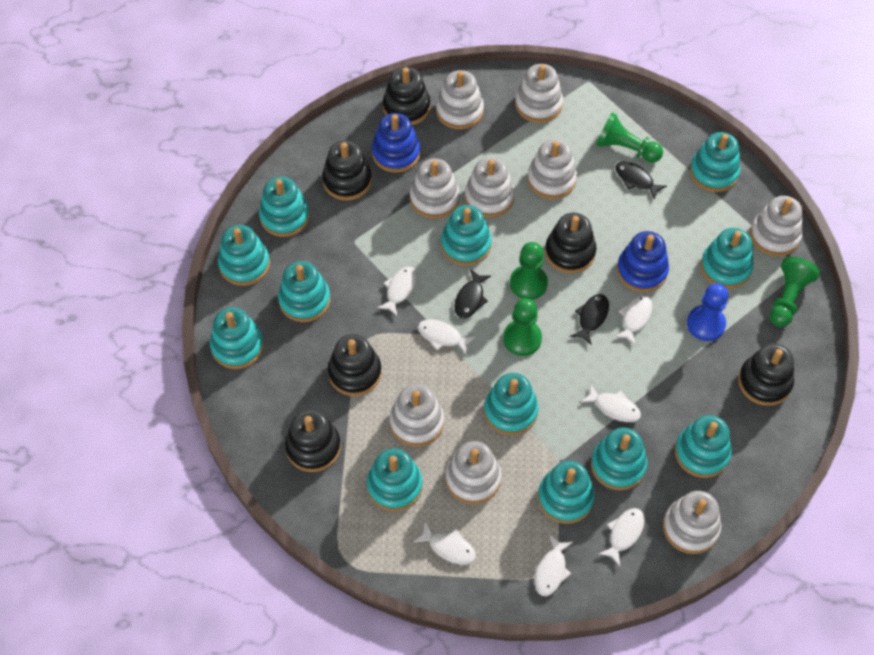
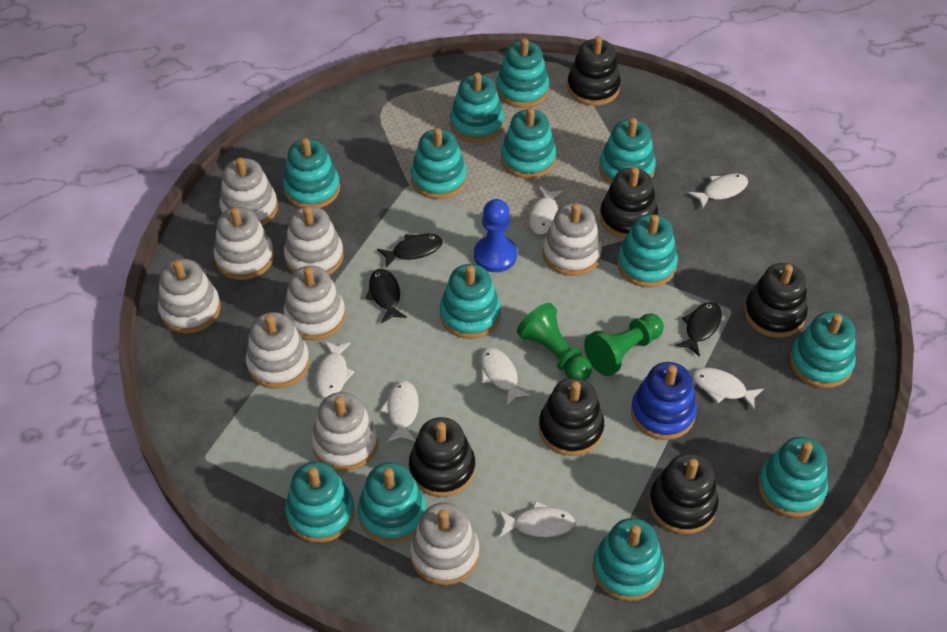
blue stacking toy: 2 -> 1
green pawn: 4 -> 2
turquoise stacking toy: 12 -> 13

